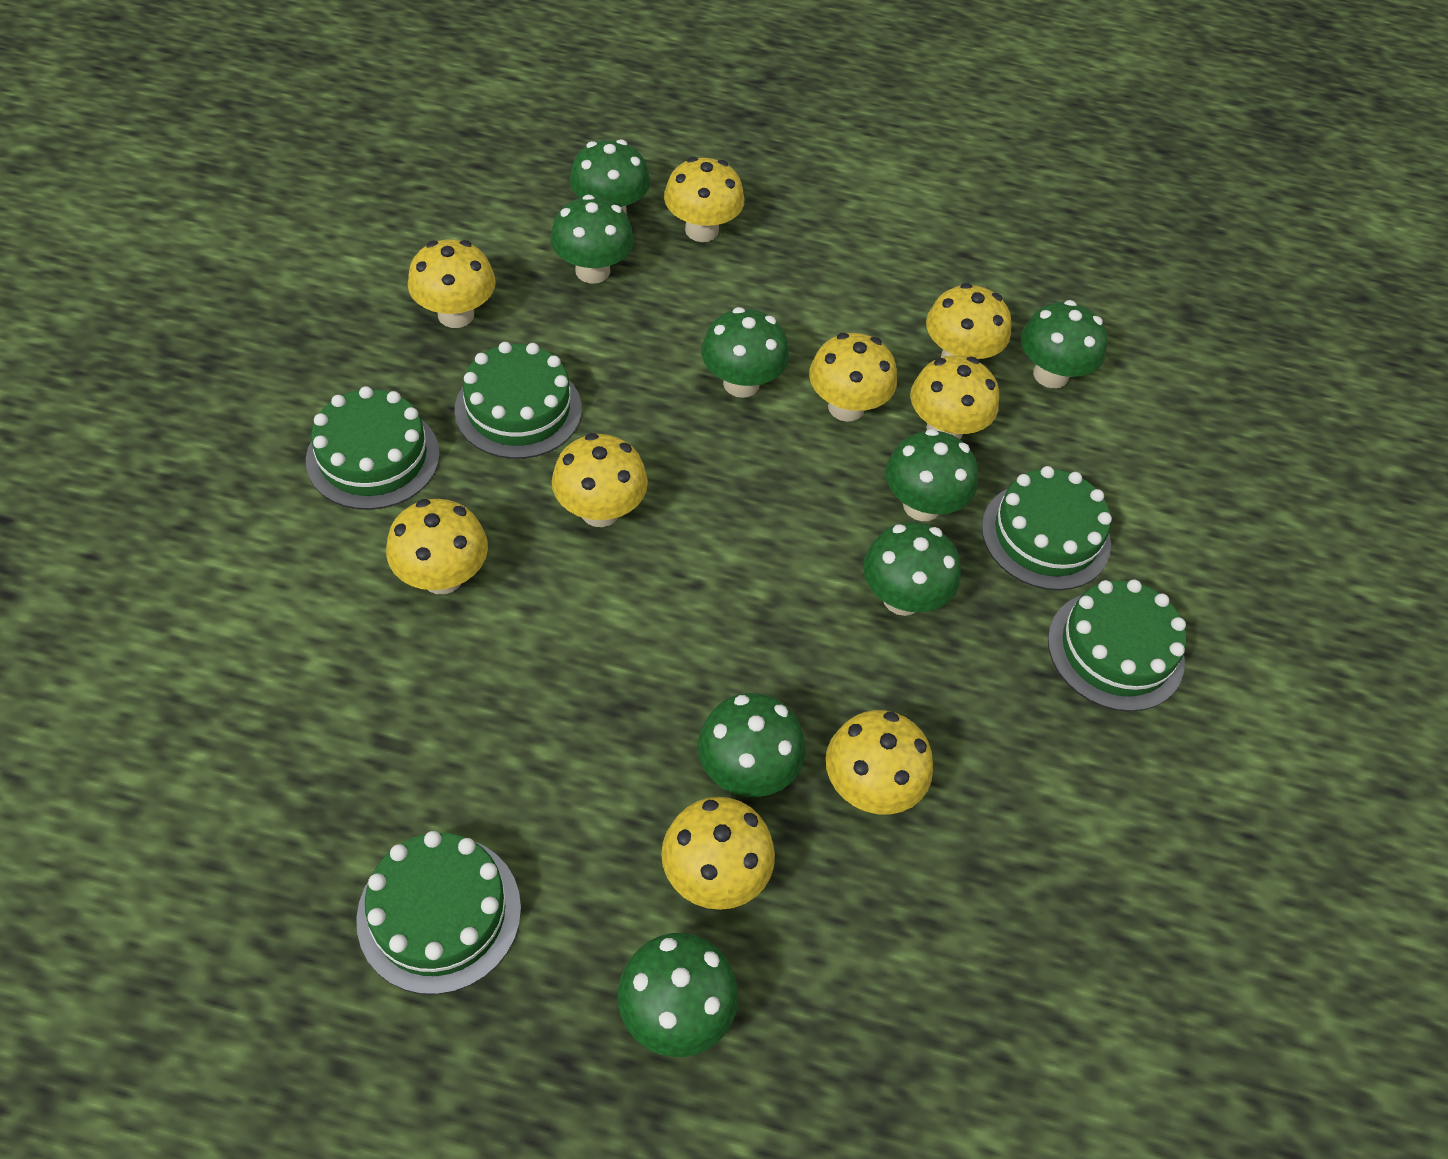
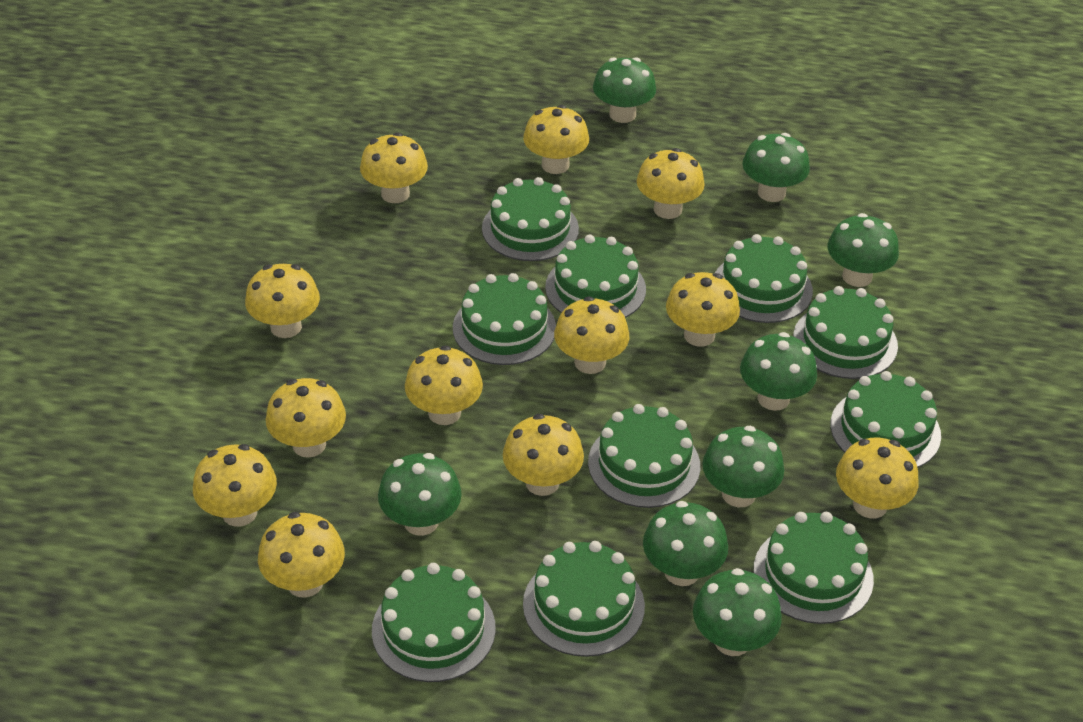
green cake: 5 -> 10
yellow mushroom: 9 -> 12

